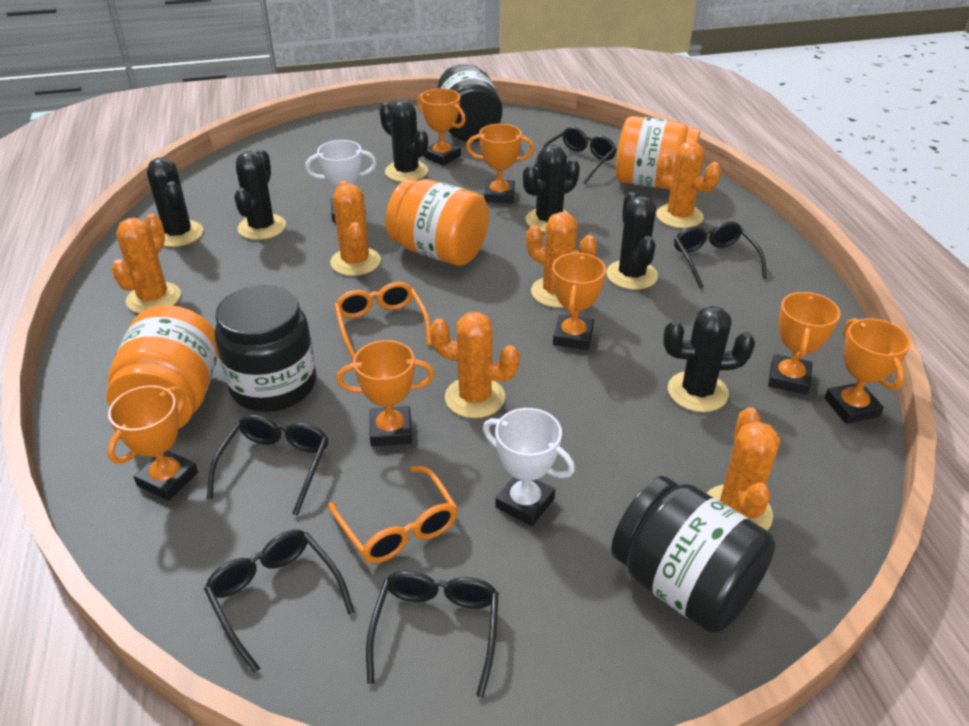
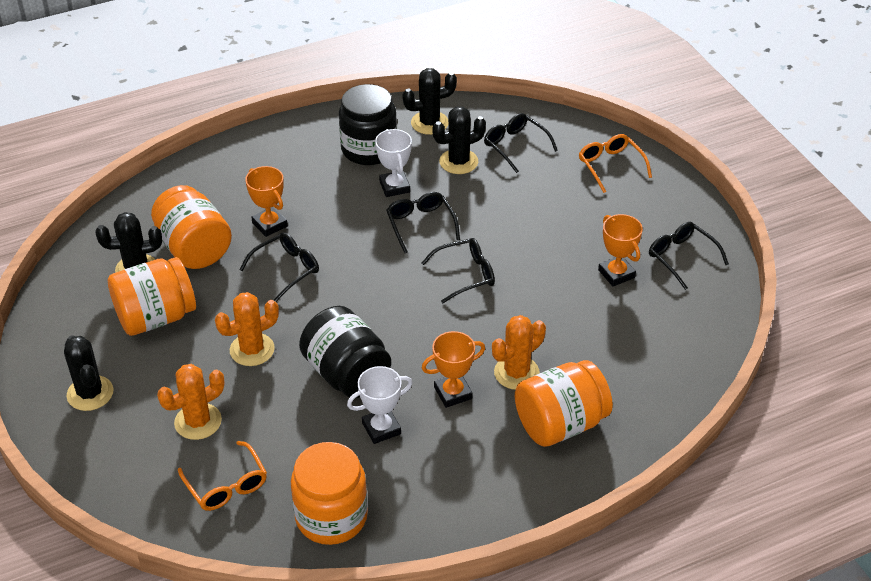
black cactus: 6 -> 4
black jar: 3 -> 2
orange cactus: 6 -> 3
orange jar: 3 -> 4
orange trophy: 7 -> 3

